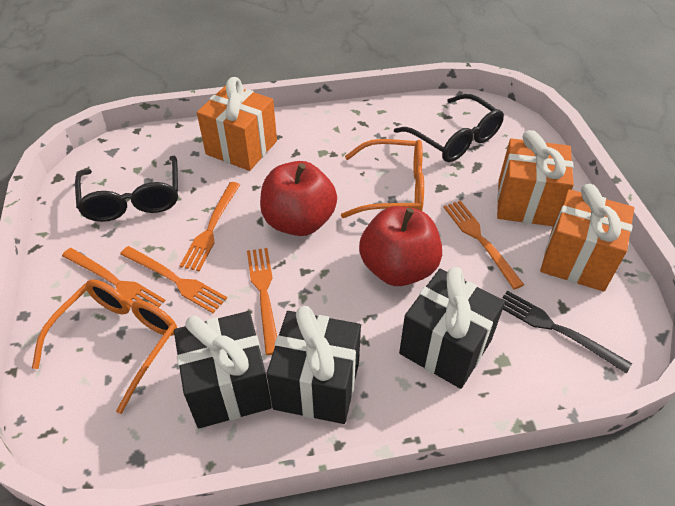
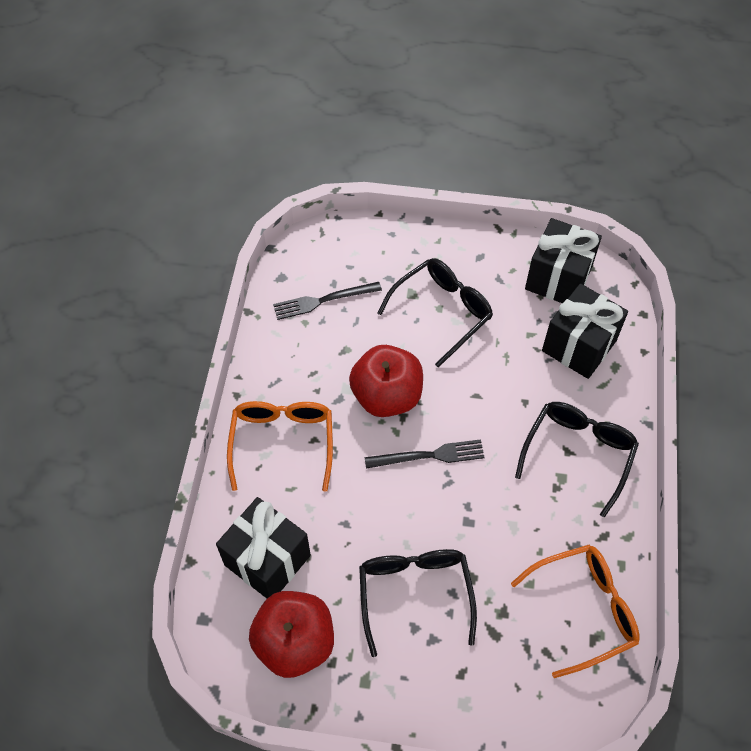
black fork: 1 -> 2
black glasses: 2 -> 3
orange fork: 5 -> 0
orange gift: 3 -> 0

